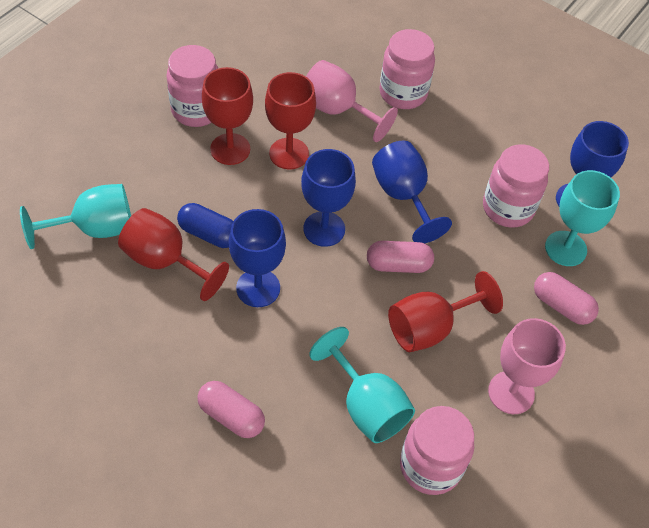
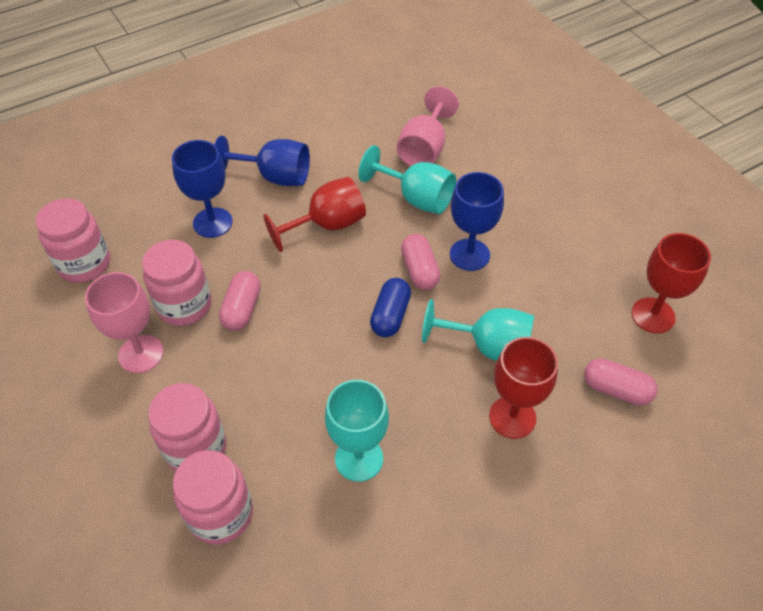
blue goblet: 4 -> 3
red goblet: 4 -> 3

